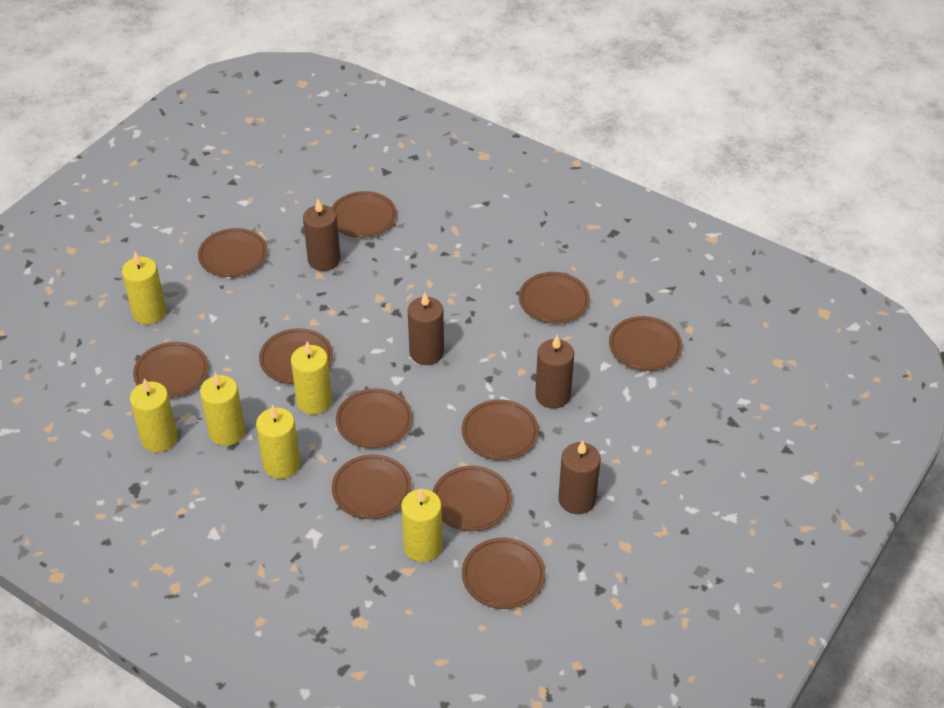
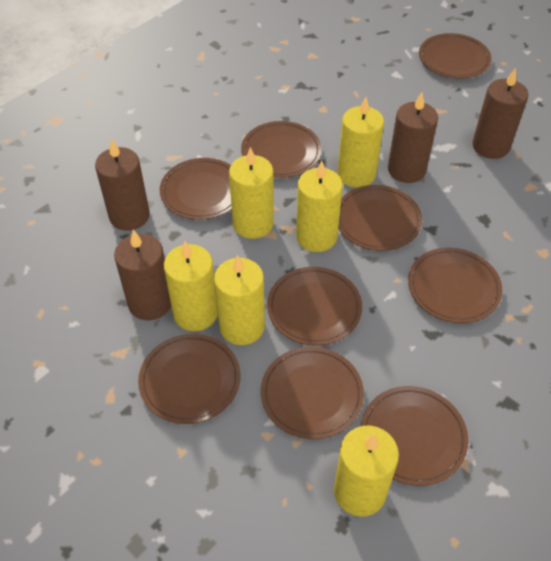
brown plate: 11 -> 9

